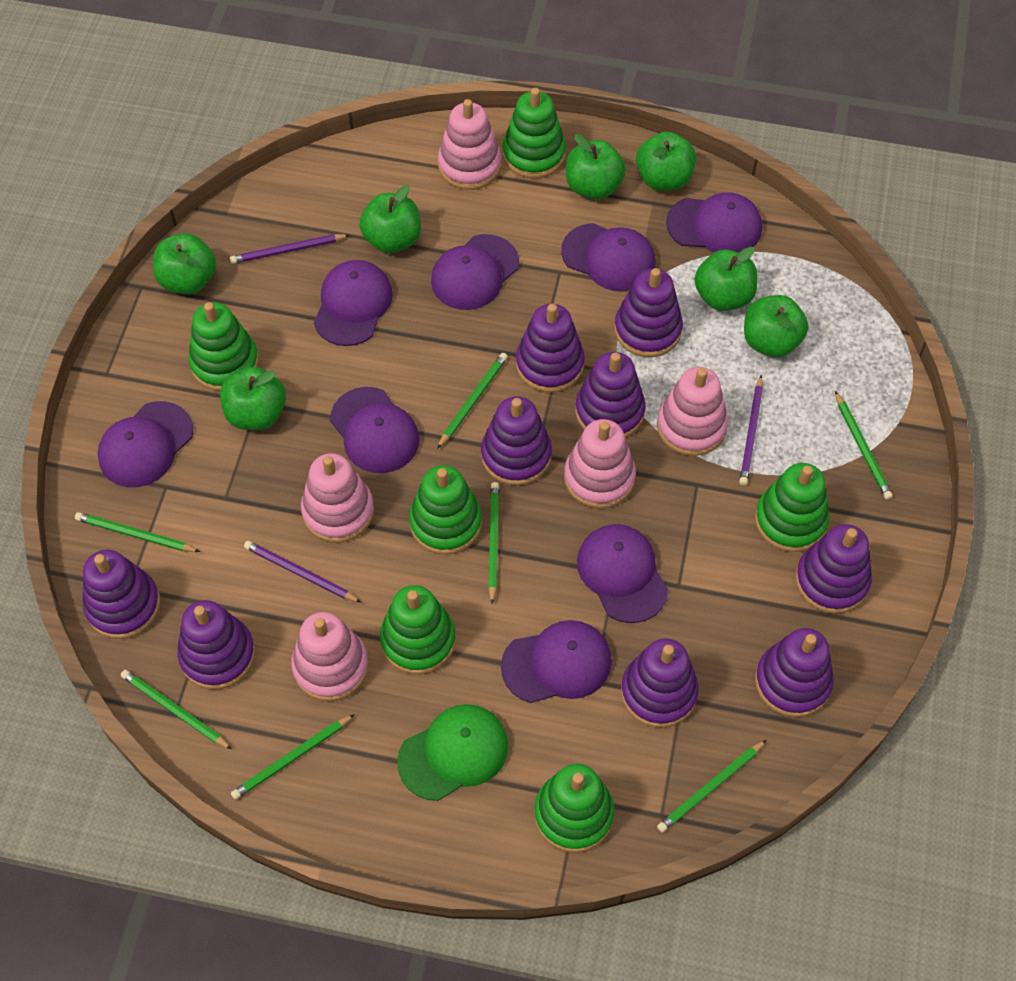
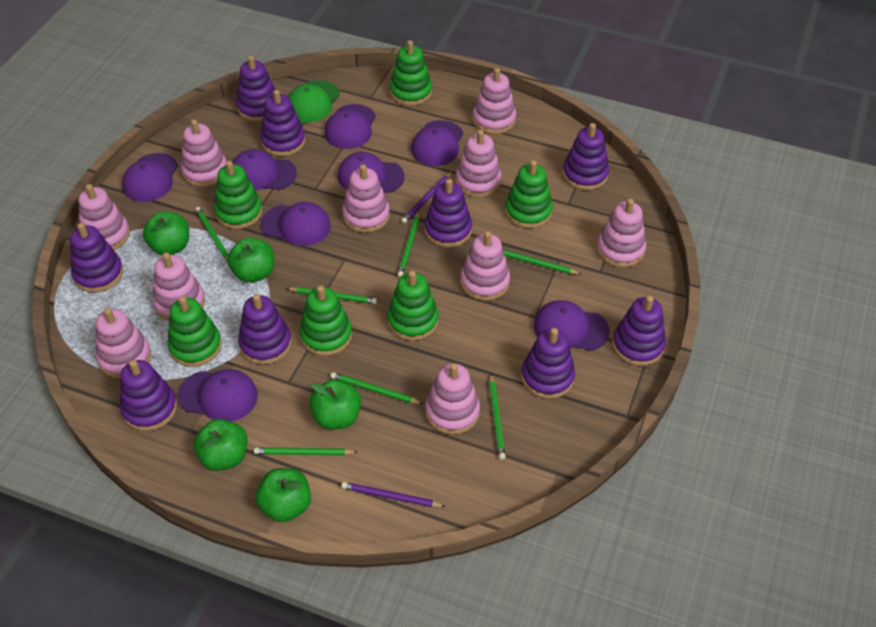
green apple: 7 -> 5
pink stacking toy: 5 -> 10
purple pencil: 3 -> 2

